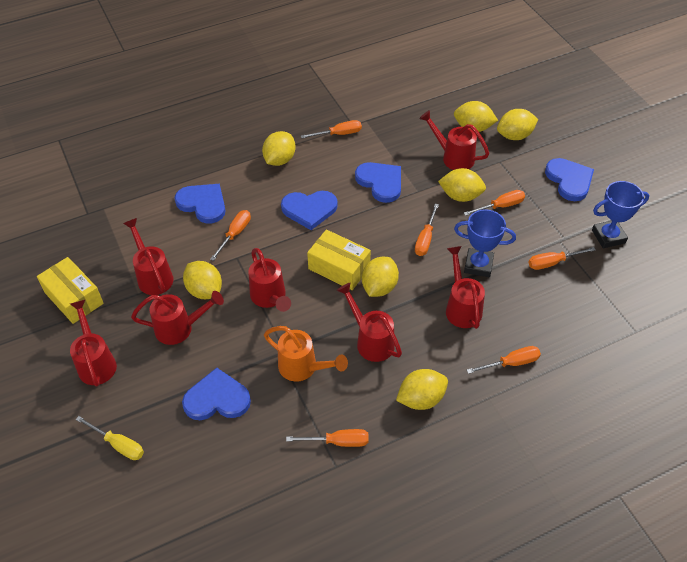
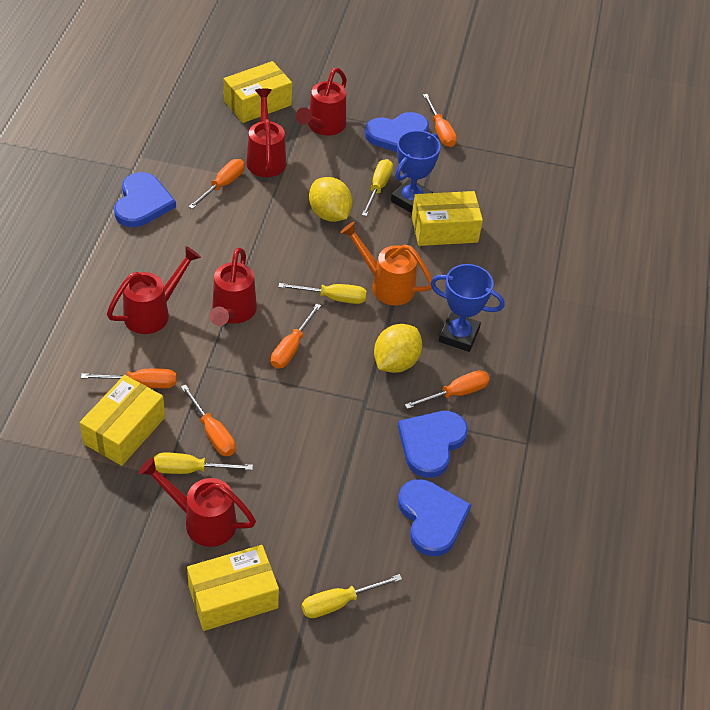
blue heart: 5 -> 4
orange screwdriver: 7 -> 6
red watering can: 7 -> 5
yellow box: 2 -> 4
yellow lemon: 7 -> 2
yellow screwdriver: 1 -> 4

